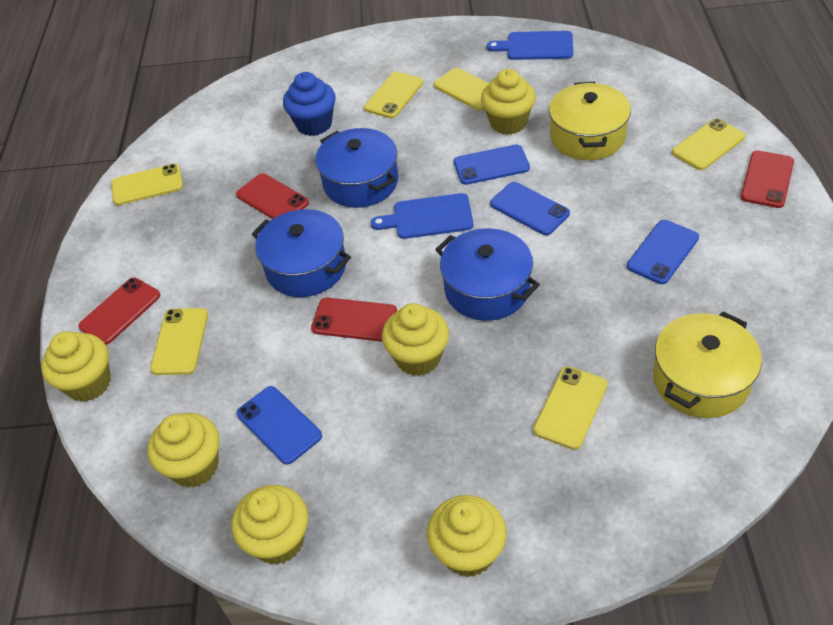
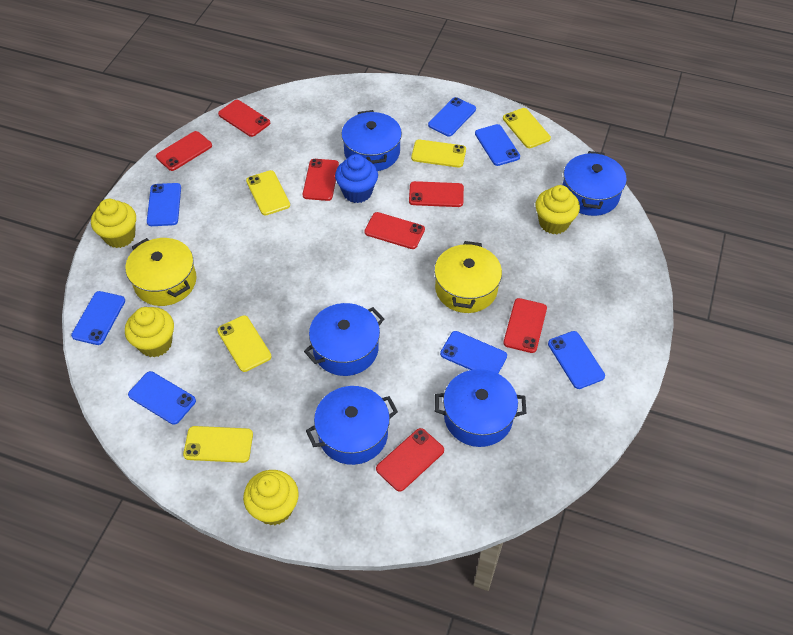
blue cutting board: 2 -> 0
blue phone: 4 -> 7
blue pot: 3 -> 5
red phone: 4 -> 7
yellow cupcake: 6 -> 4
yellow phone: 6 -> 5

